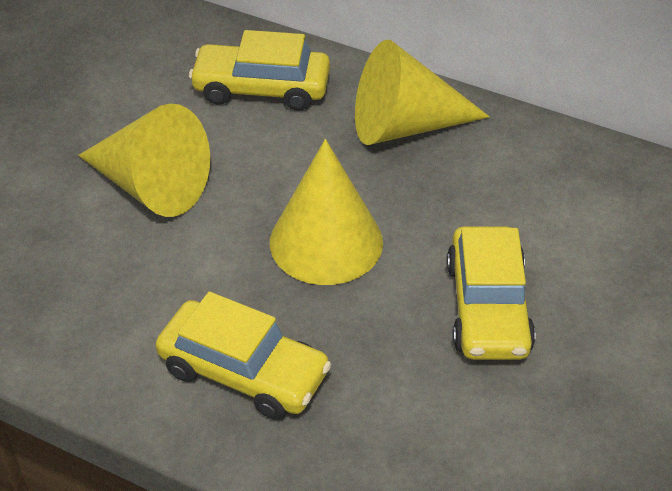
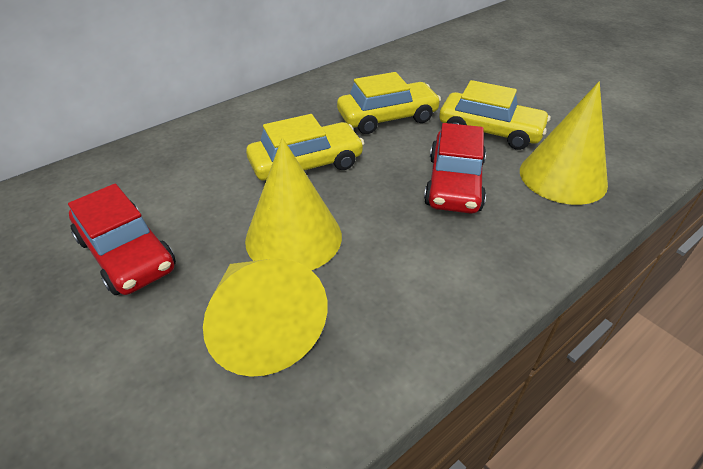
red car: 0 -> 2

